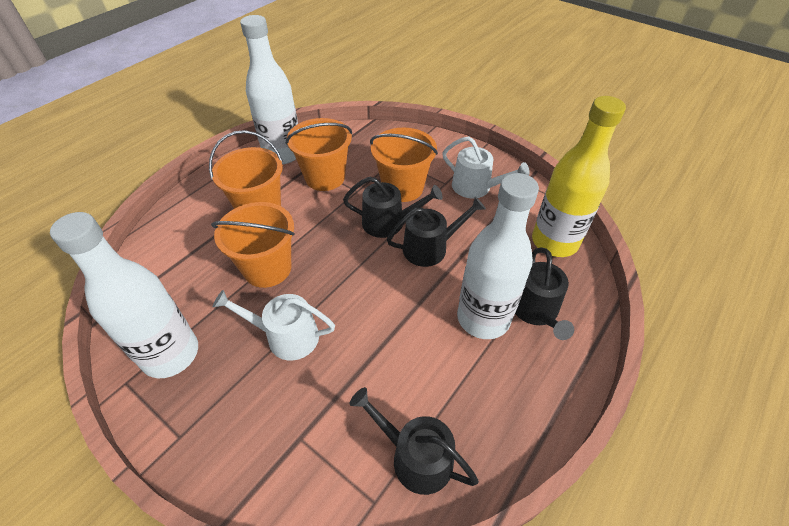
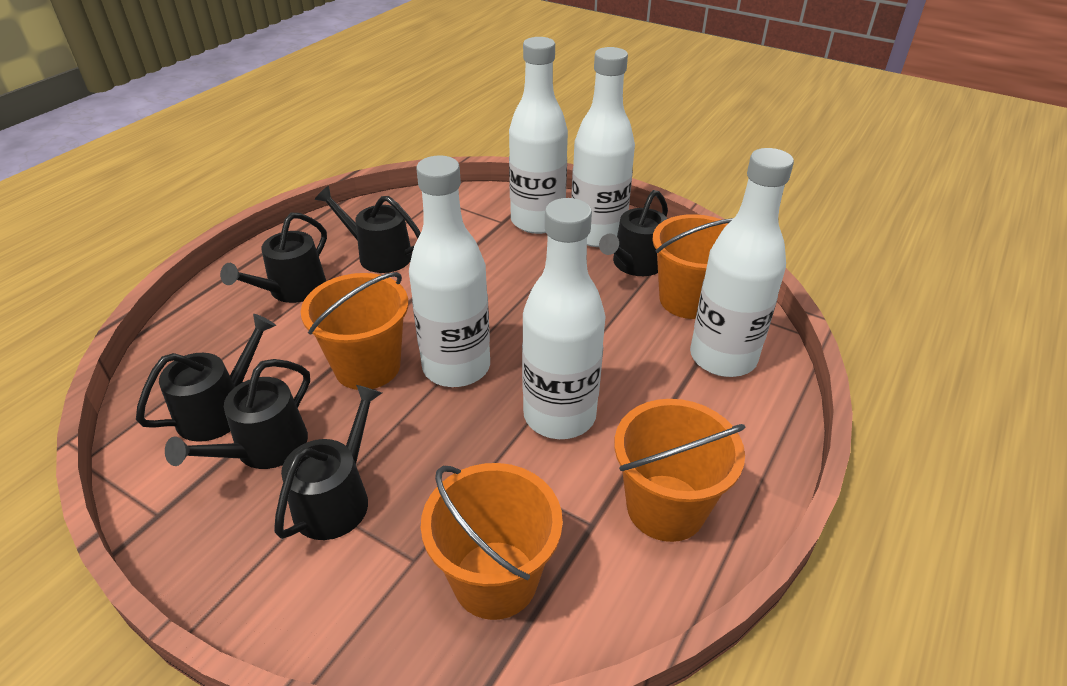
black watering can: 4 -> 6
white bottle: 3 -> 5
white watering can: 2 -> 0
yellow bottle: 1 -> 0

